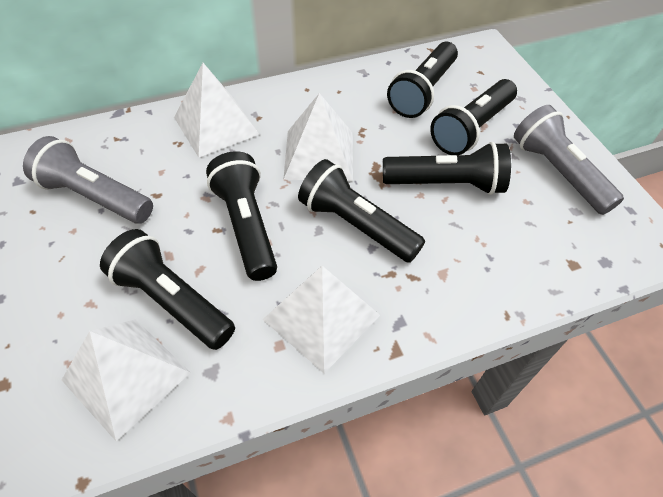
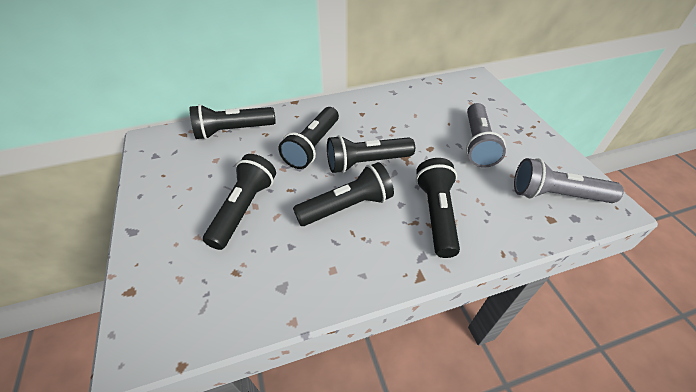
white pyramid: 4 -> 0

